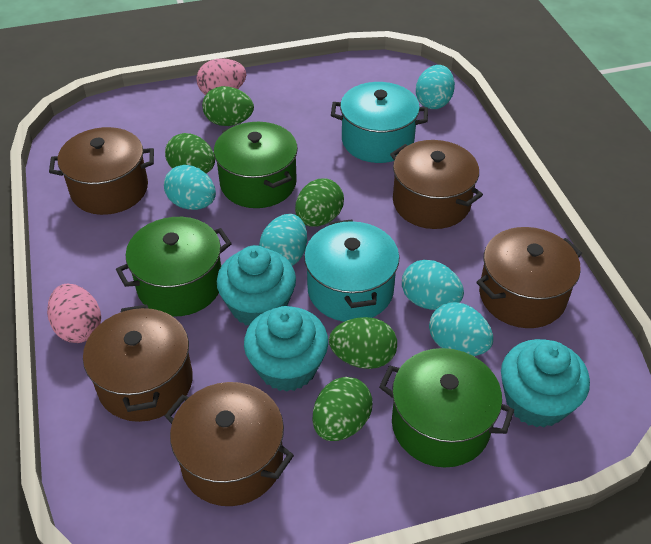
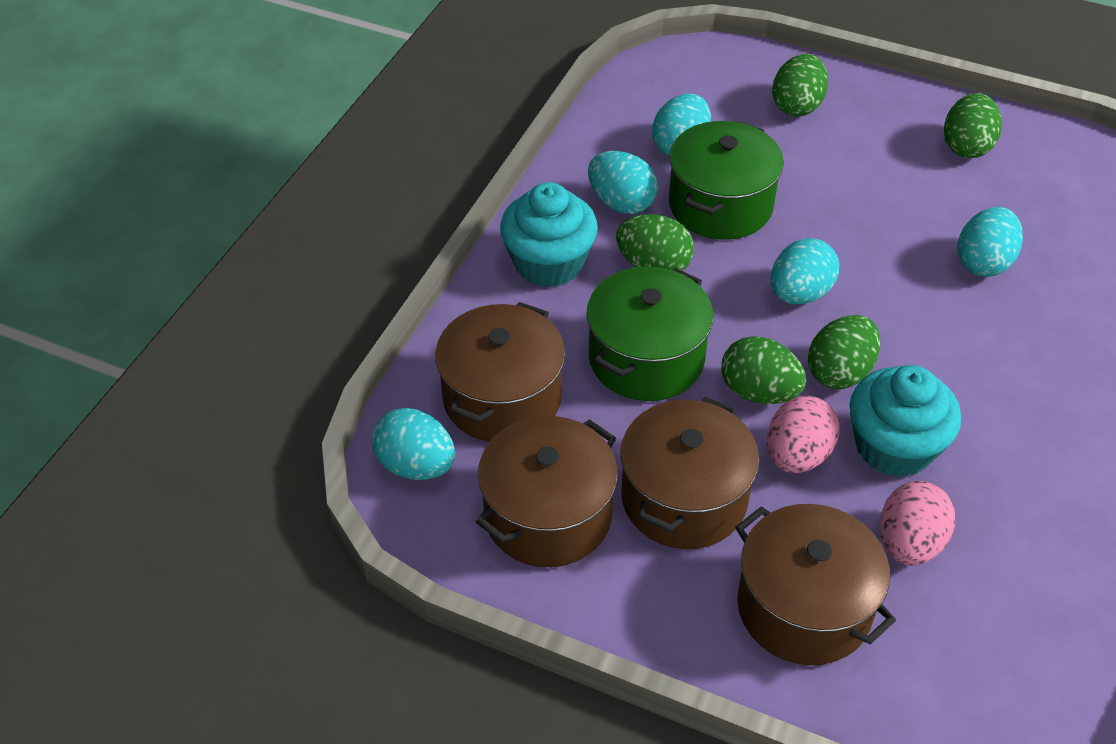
brown pot: 5 -> 4
green pot: 3 -> 2
turquoise cupcake: 3 -> 2
turquoise pot: 2 -> 0

